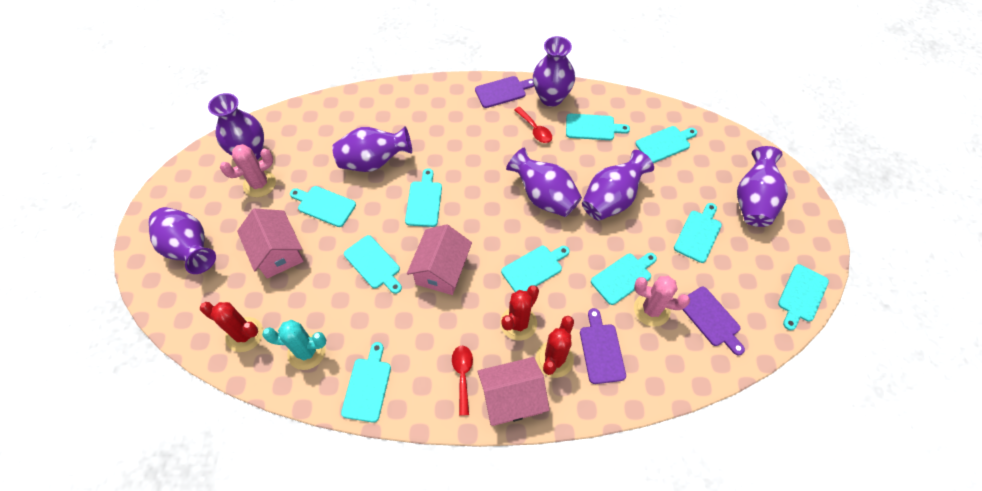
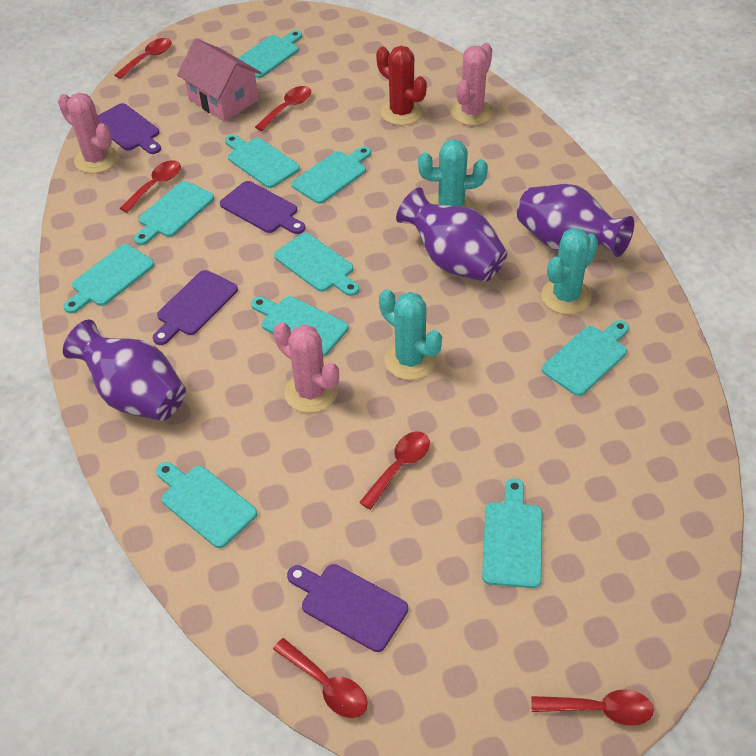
pink cactus: 2 -> 3
pink house: 3 -> 1
purple cutting board: 3 -> 4
purple vase: 7 -> 3
red cactus: 3 -> 1
red spoon: 2 -> 6
turquoise cactus: 1 -> 3

